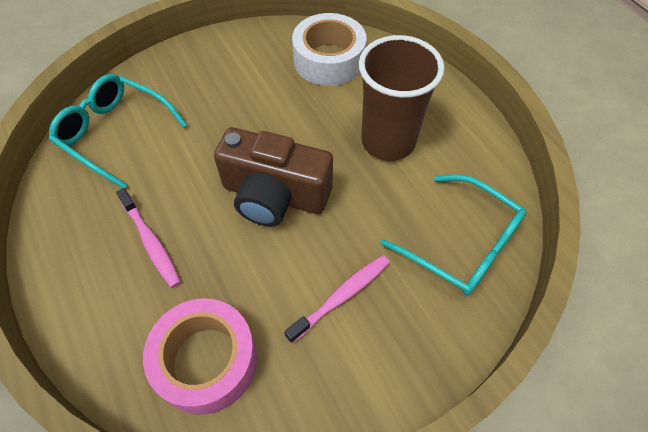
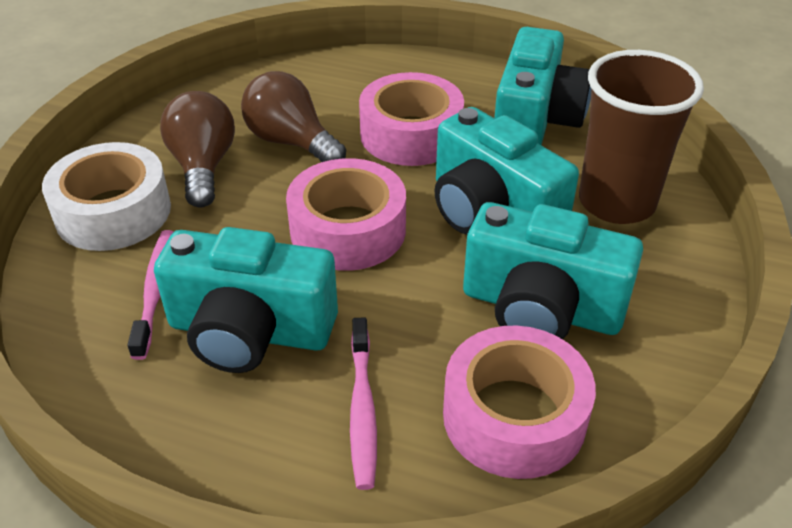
brown camera: 1 -> 0
brown light bulb: 0 -> 2
pink tape: 1 -> 3
turquoise camera: 0 -> 4
turquoise glasses: 2 -> 0

